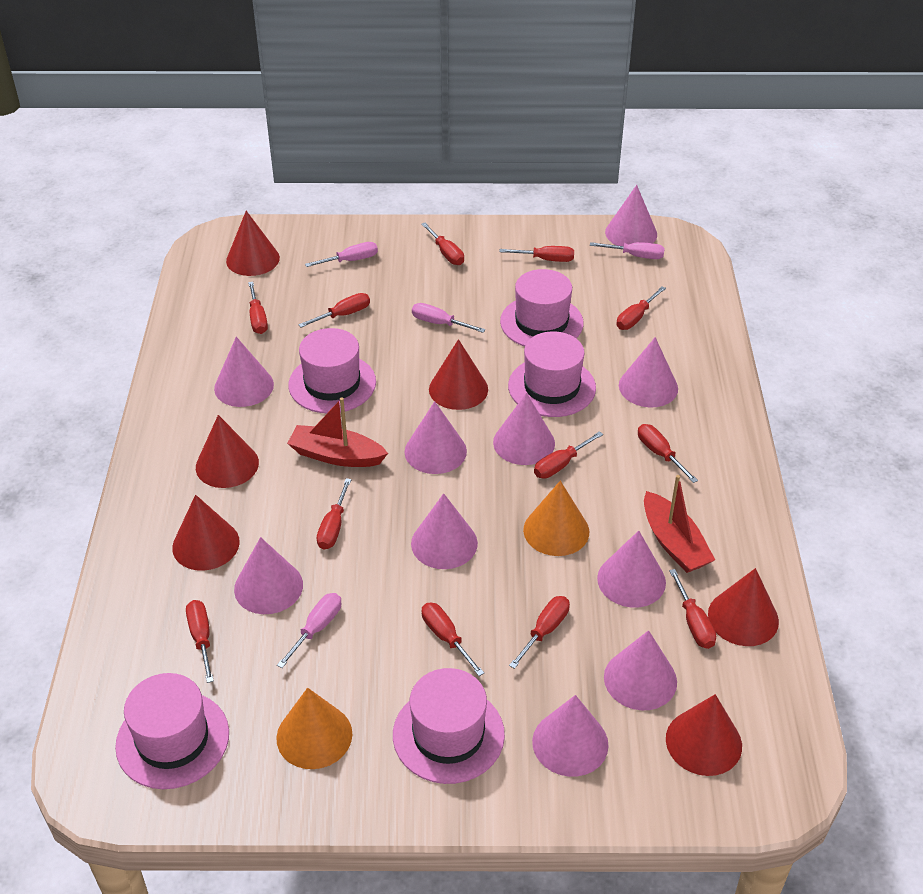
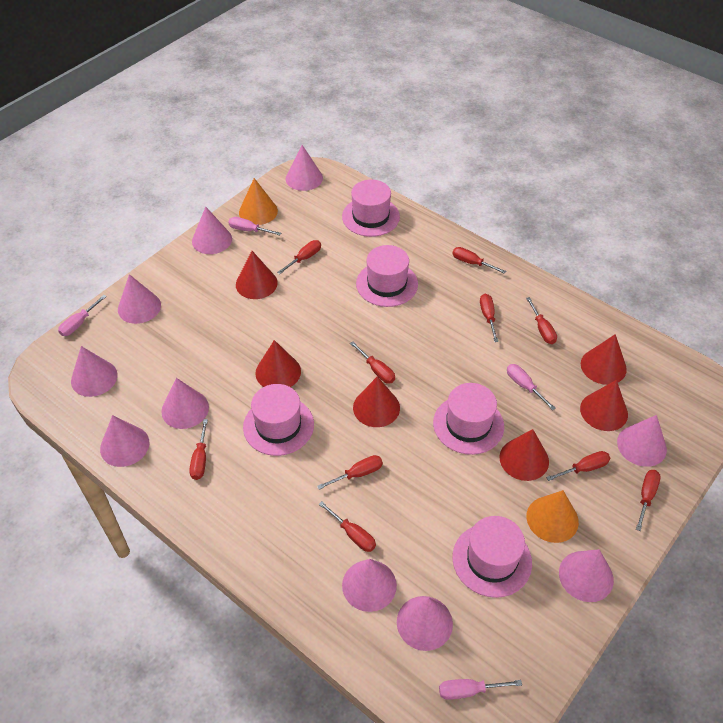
red boat: 2 -> 0
red screwdriver: 12 -> 10

